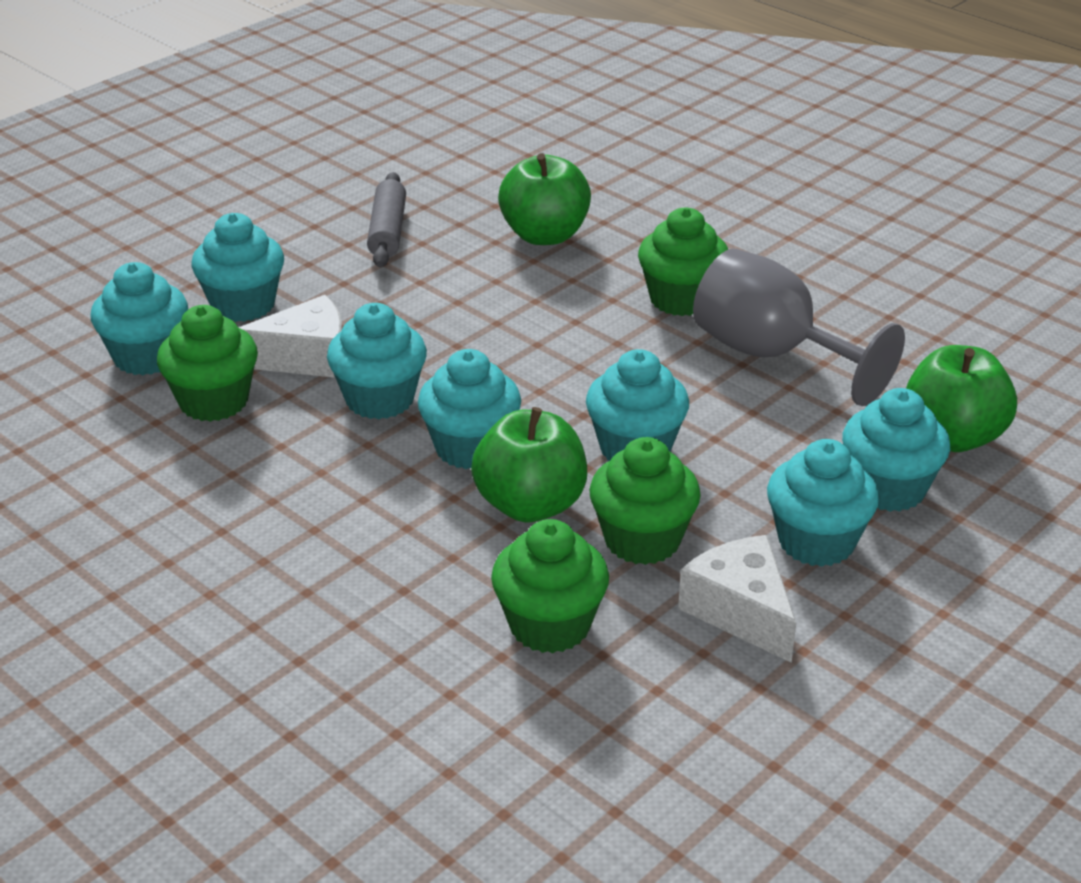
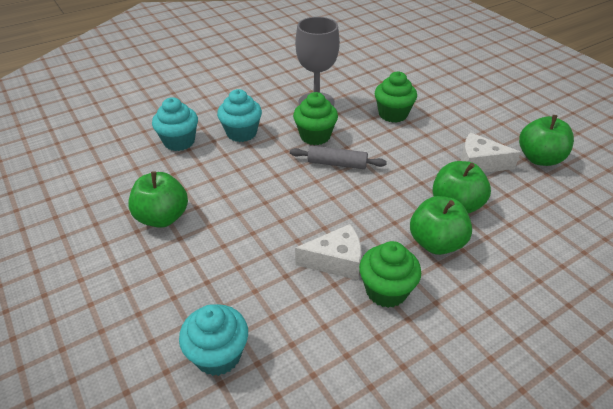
green apple: 3 -> 4
green cupcake: 4 -> 3
turquoise cupcake: 7 -> 3

